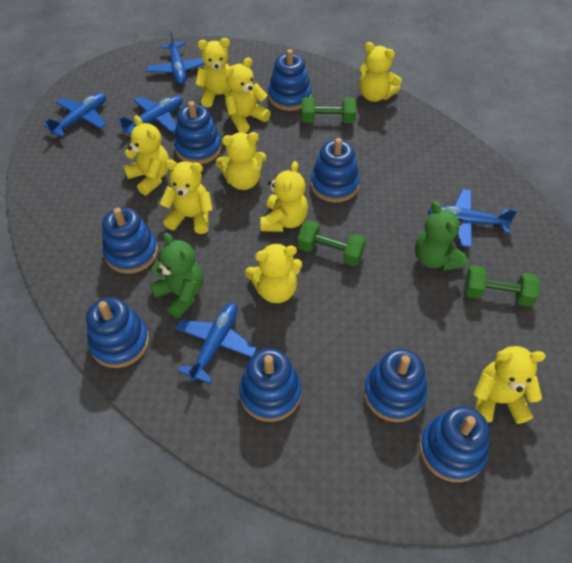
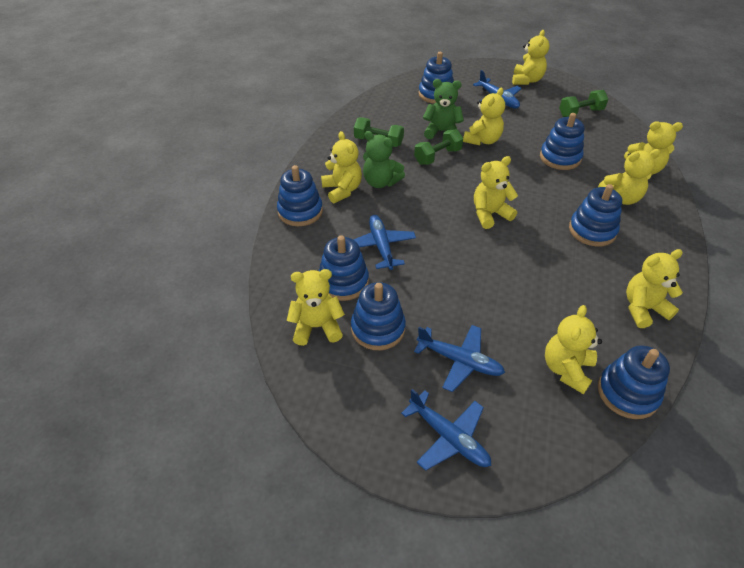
blue plane: 5 -> 4
blue stacking toy: 8 -> 7

